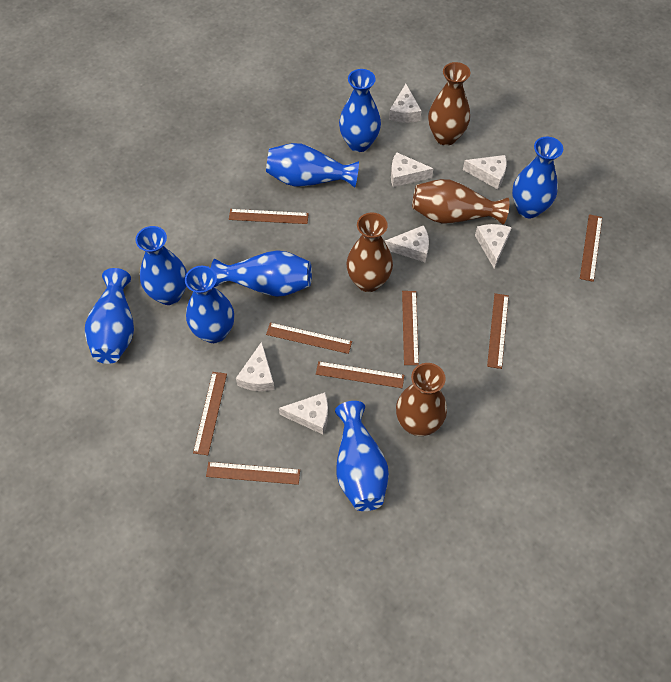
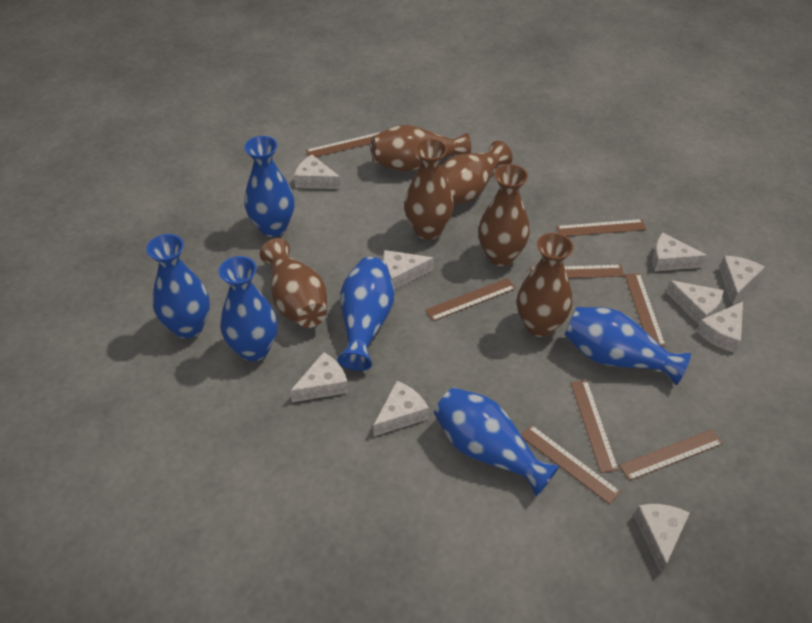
blue vase: 8 -> 6
brown vase: 4 -> 6
white cheese: 7 -> 9

